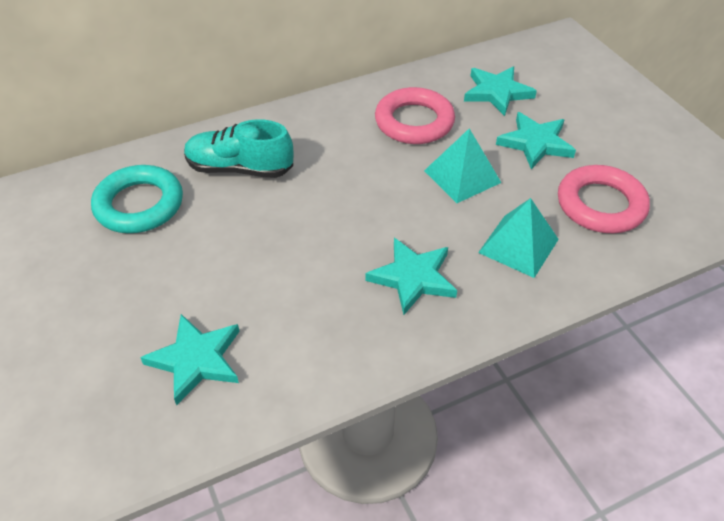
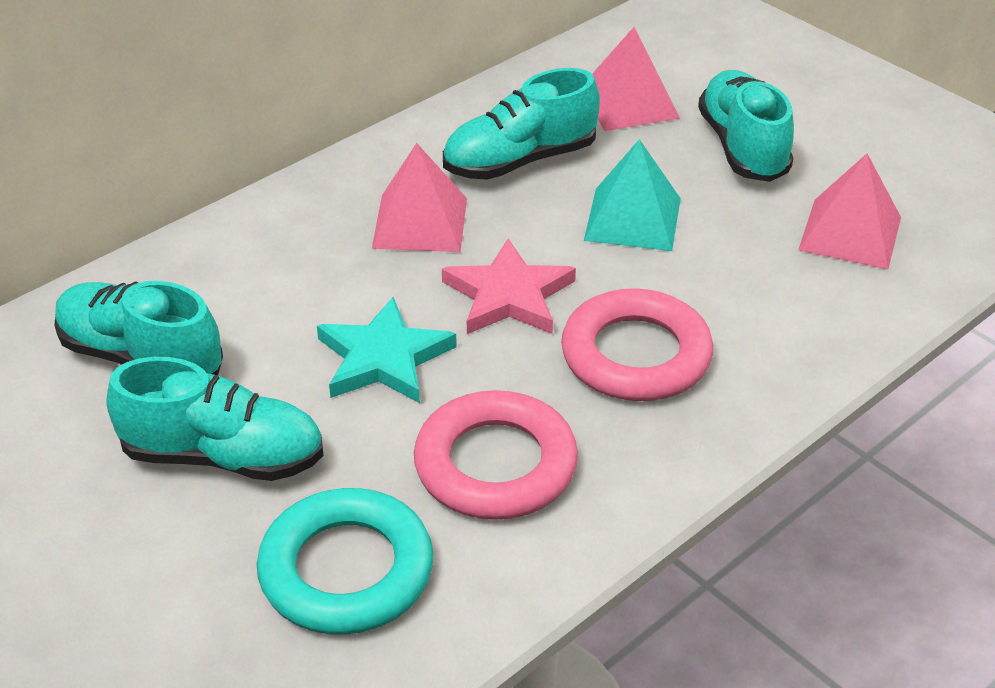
pink pyramid: 0 -> 3
pink star: 0 -> 1
turquoise pyramid: 2 -> 1
turquoise shoe: 1 -> 4
turquoise star: 4 -> 1

